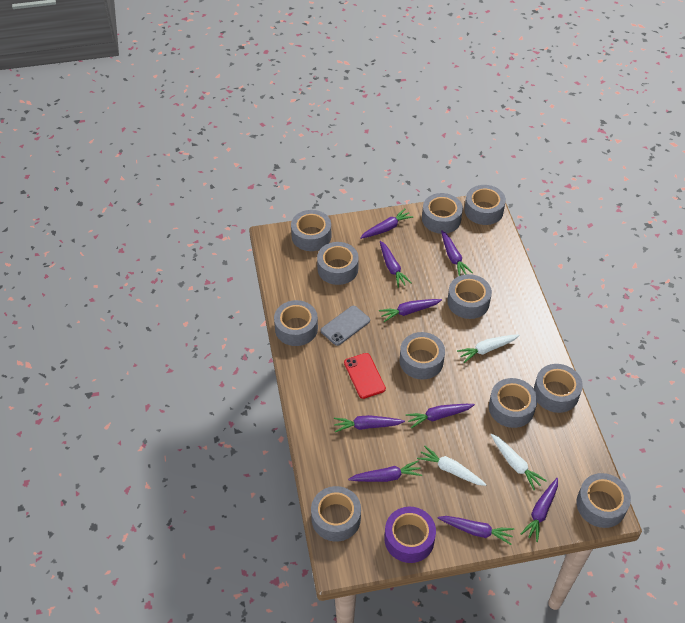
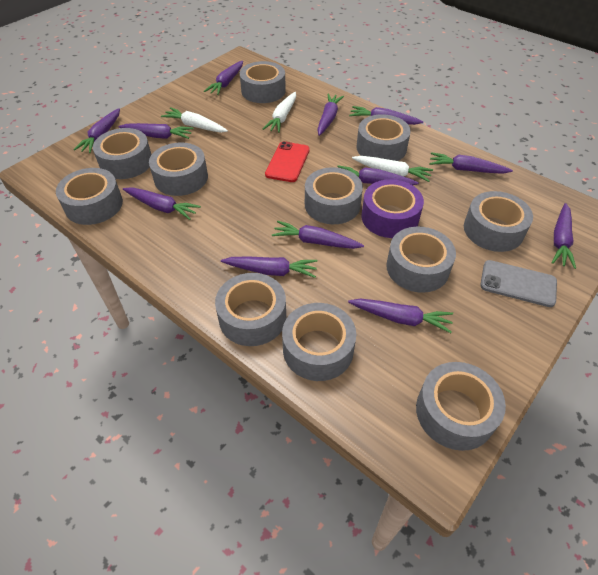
purple carrot: 9 -> 12

